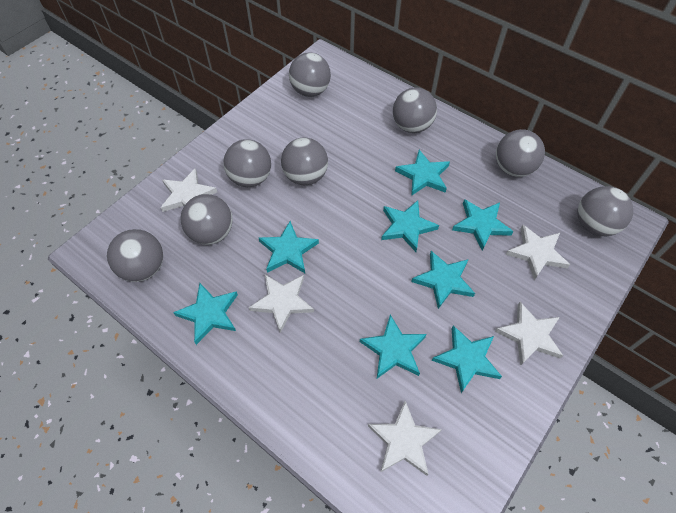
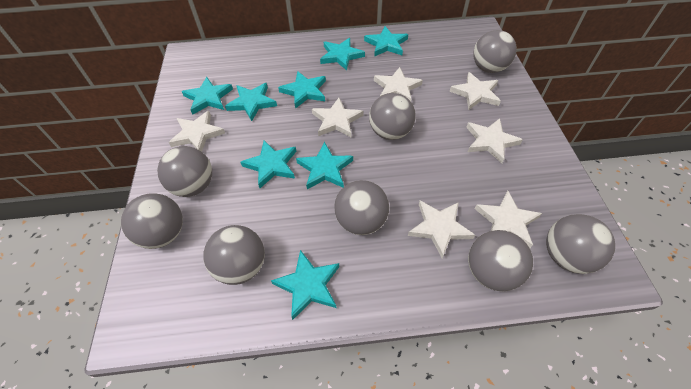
white star: 5 -> 7

